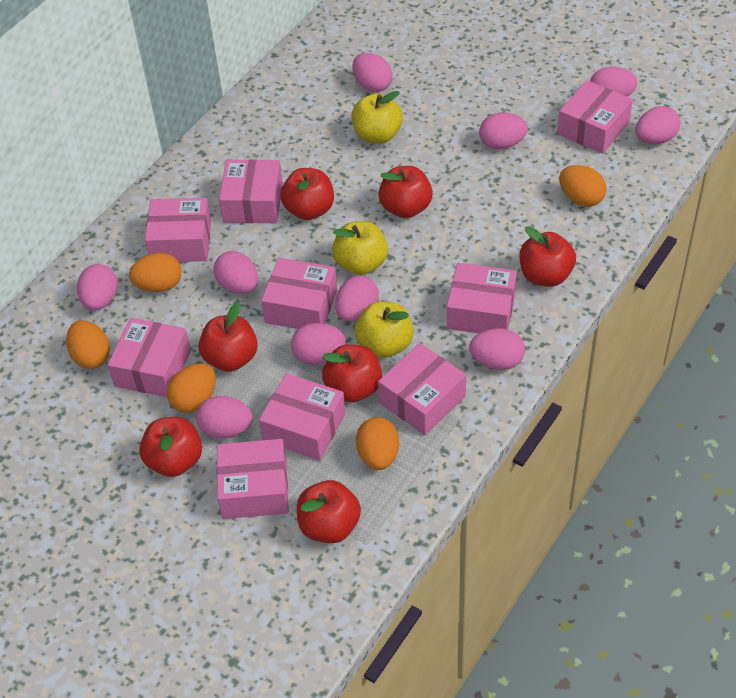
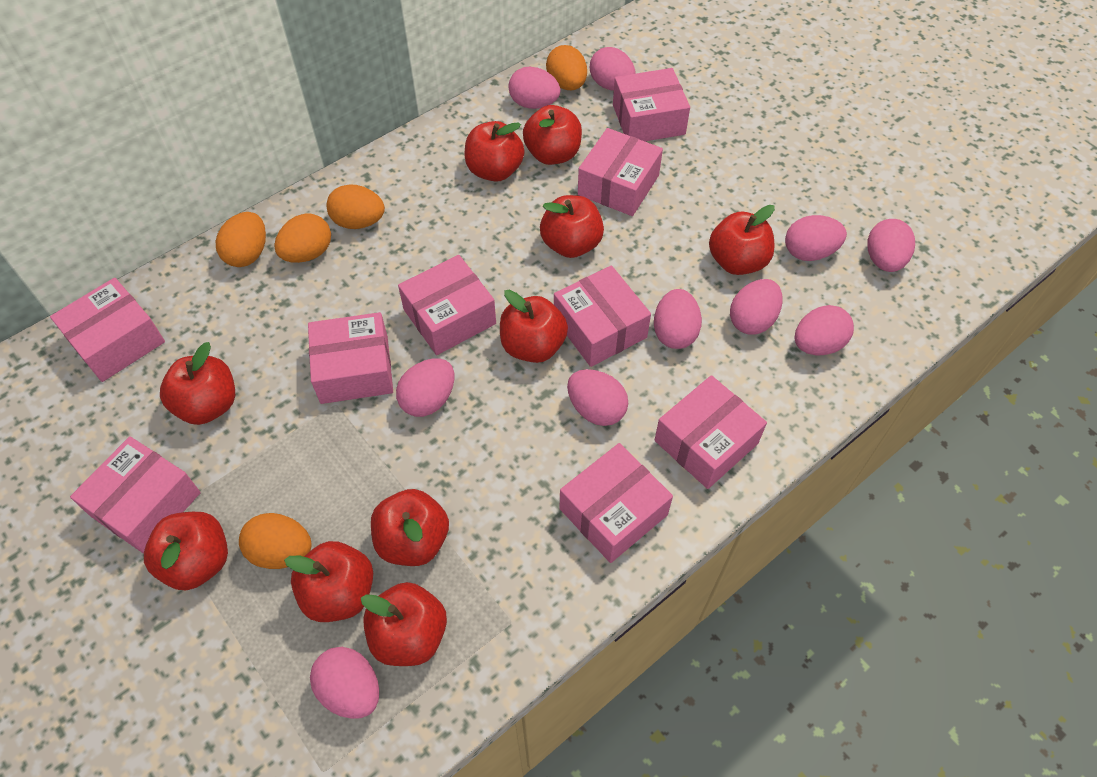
red apple: 7 -> 10
yellow apple: 3 -> 0

